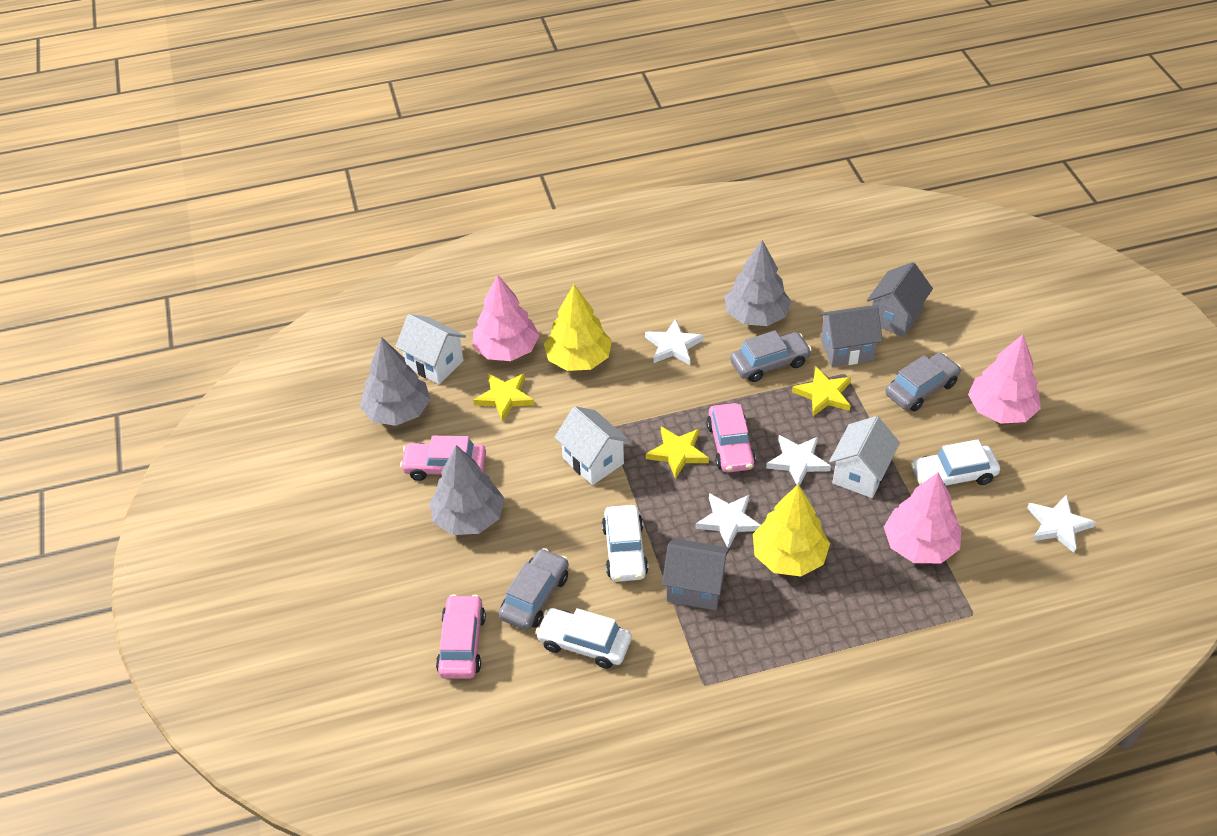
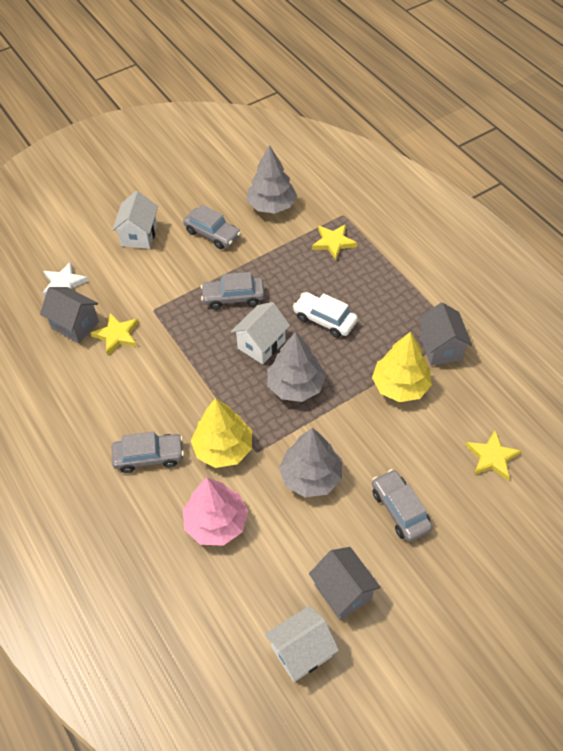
grey car: 3 -> 4
pink car: 3 -> 0
pink tree: 3 -> 1
white car: 3 -> 1
white star: 4 -> 1

